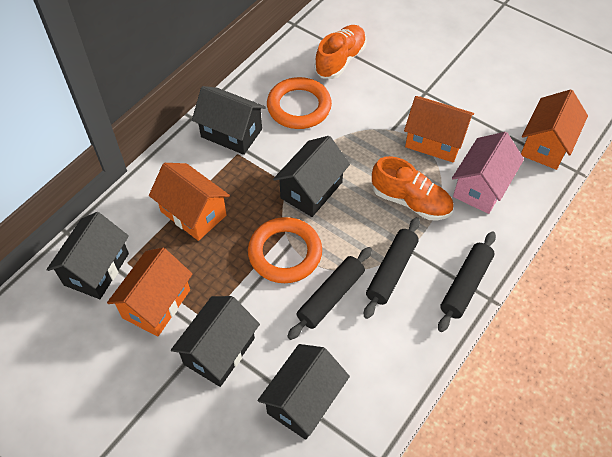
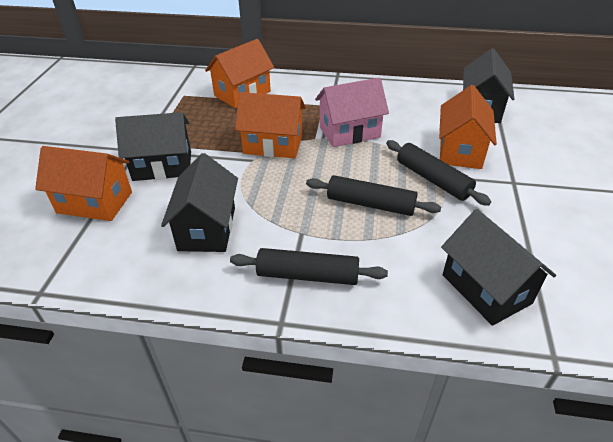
black house: 5 -> 4
orange ring: 2 -> 0
orange shoe: 2 -> 0

